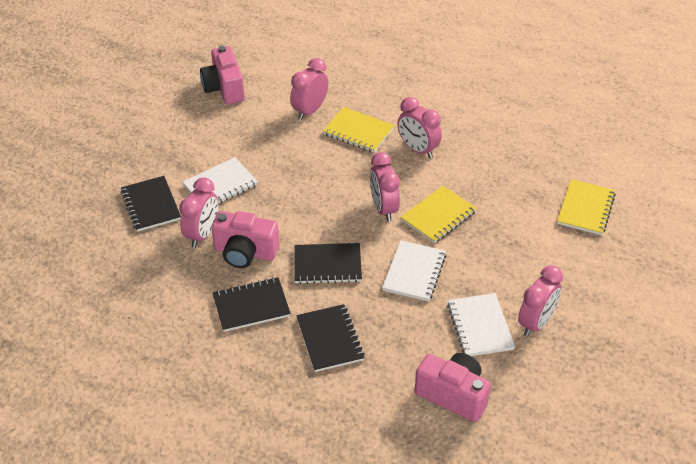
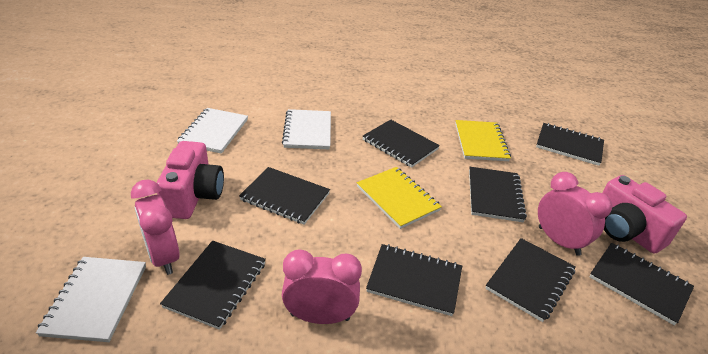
black notebook: 4 -> 8
pink camera: 3 -> 2
pink clock: 5 -> 3
yellow notebook: 3 -> 2

